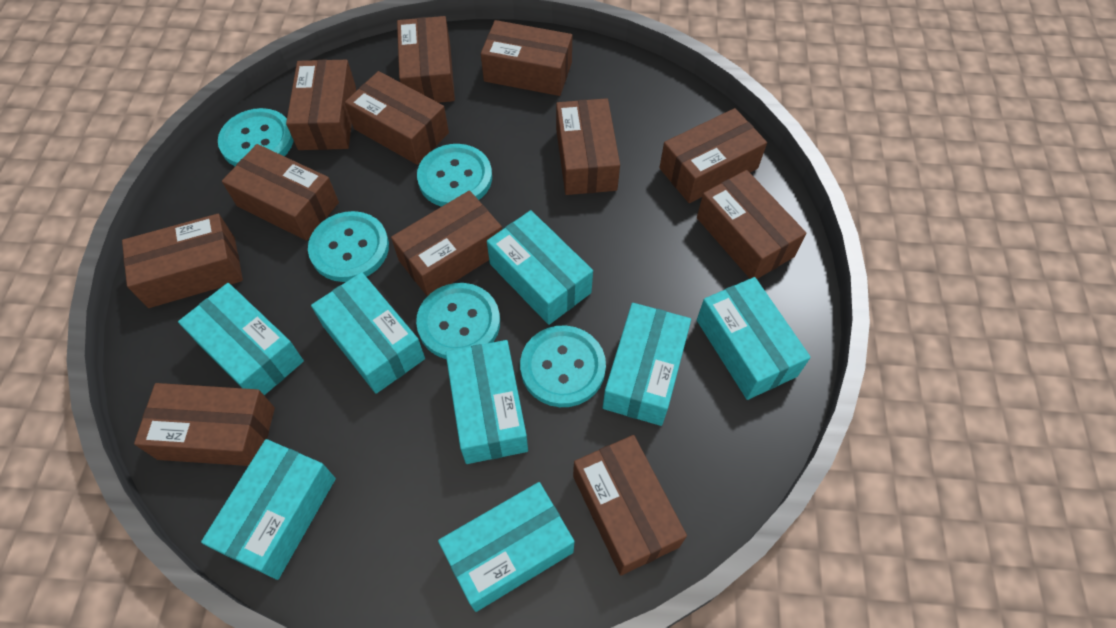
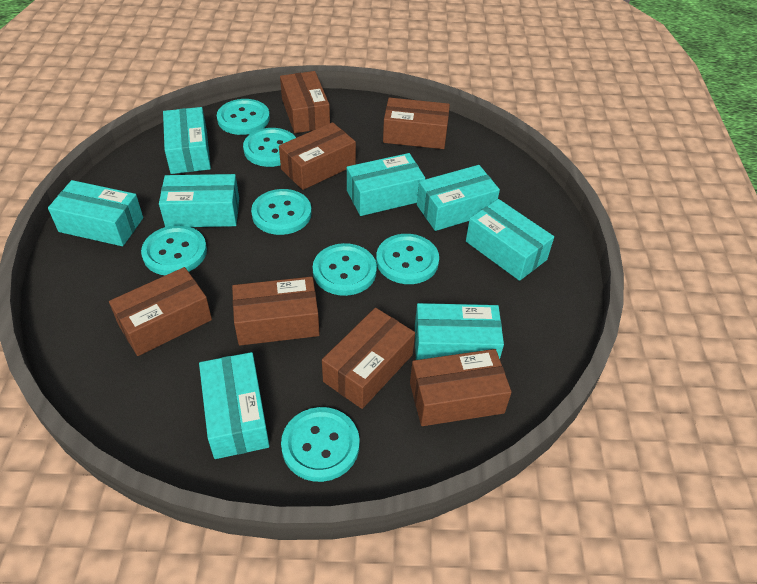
brown box: 12 -> 7
turquoise button: 5 -> 7

